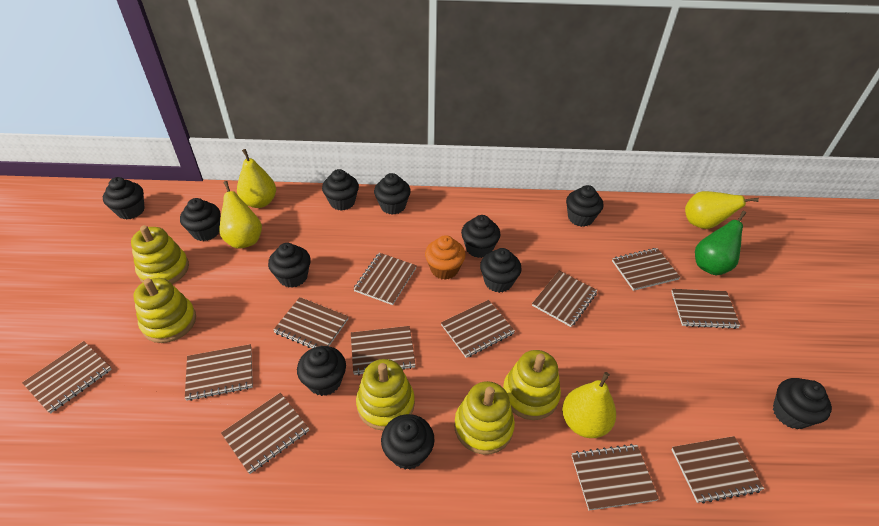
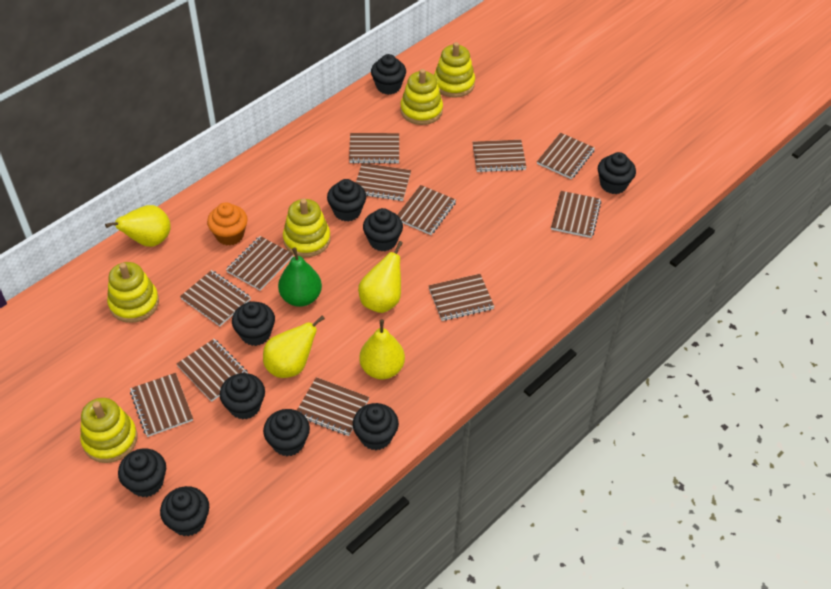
black cupcake: 11 -> 10

